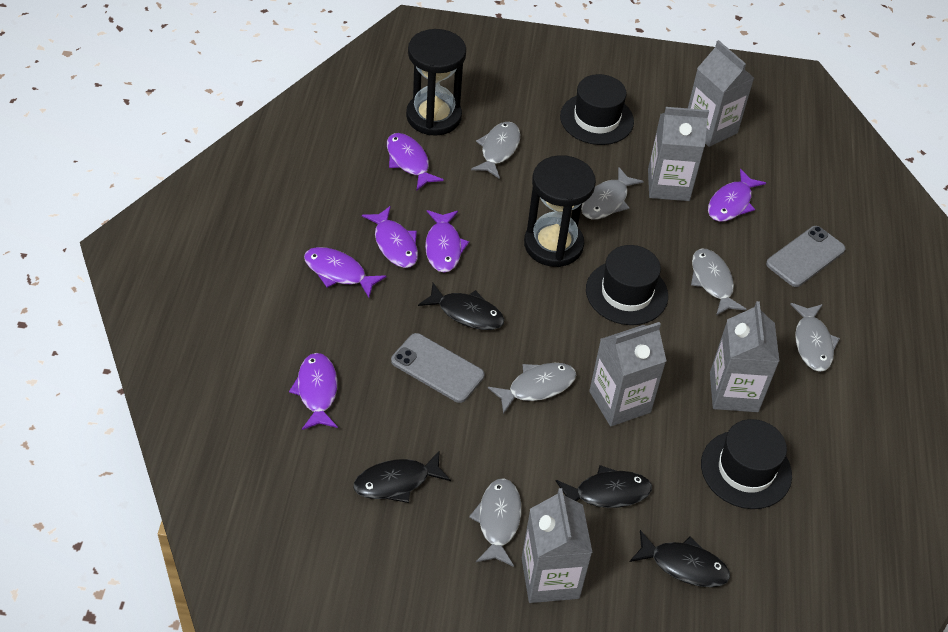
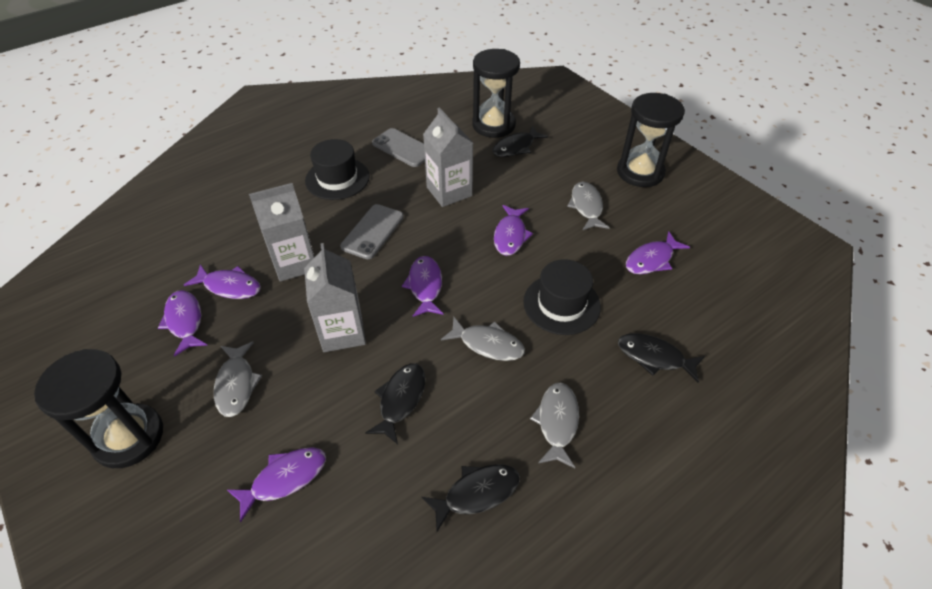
black hat: 3 -> 2
black hourglass: 2 -> 3
grey carton: 5 -> 3
grey fish: 6 -> 4

